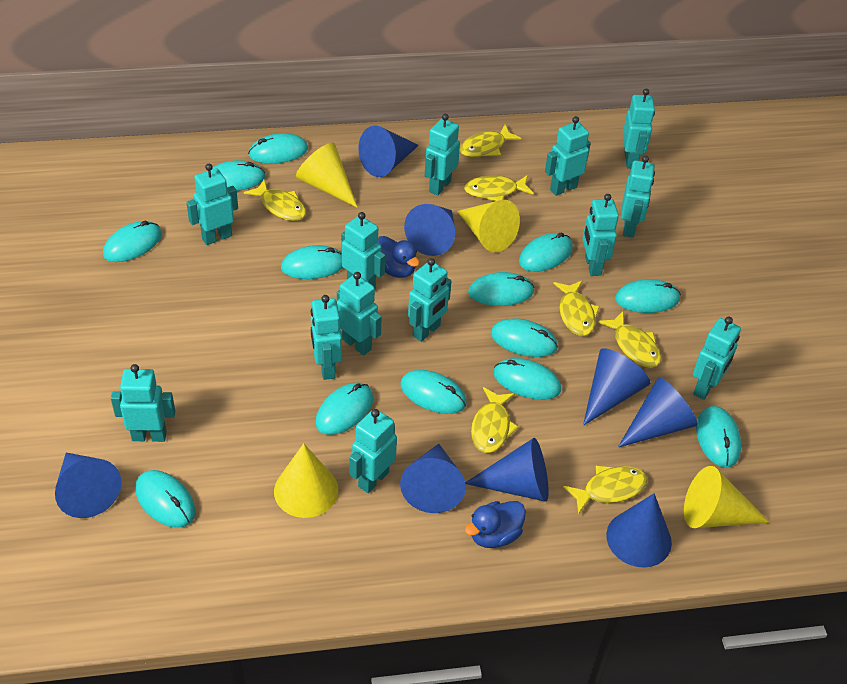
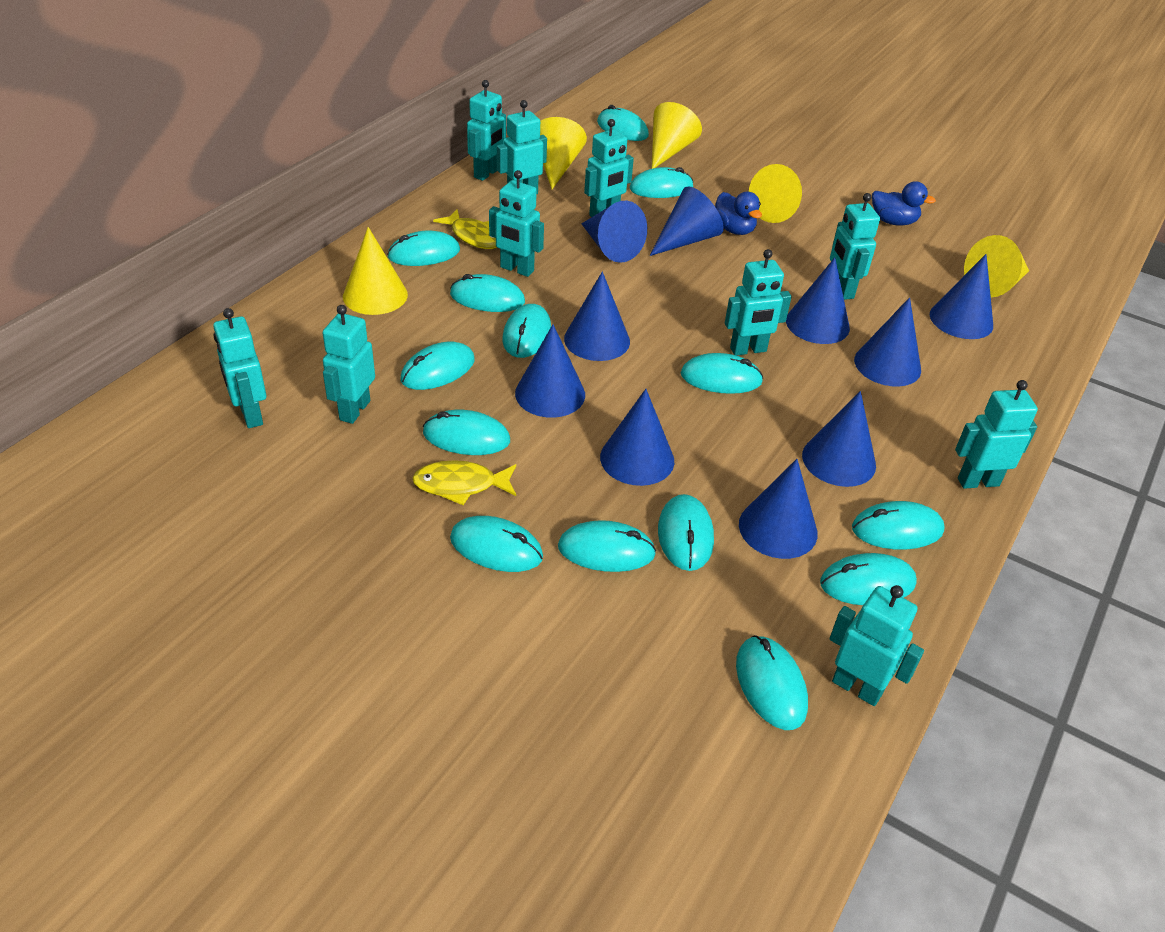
blue cone: 8 -> 10
turquoise mouse: 13 -> 14
turquoise robot: 13 -> 10
yellow cone: 4 -> 5
yellow fish: 7 -> 2

